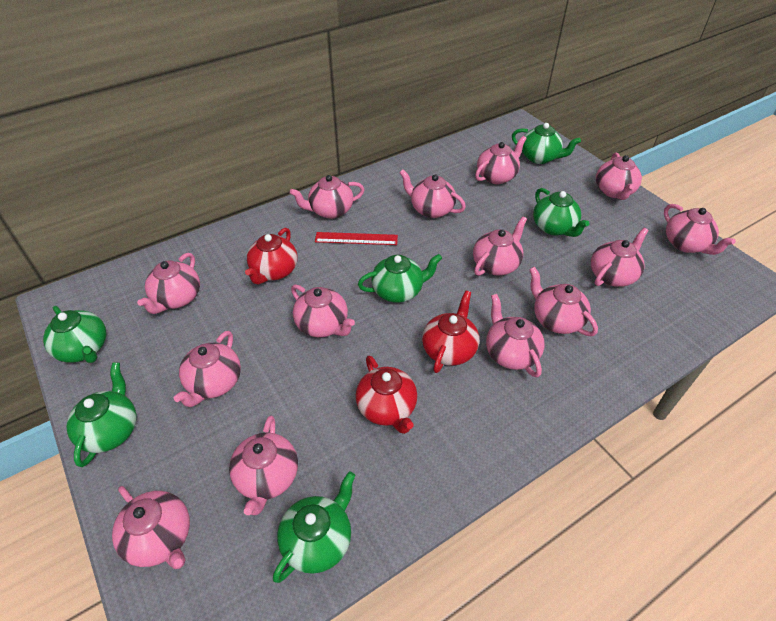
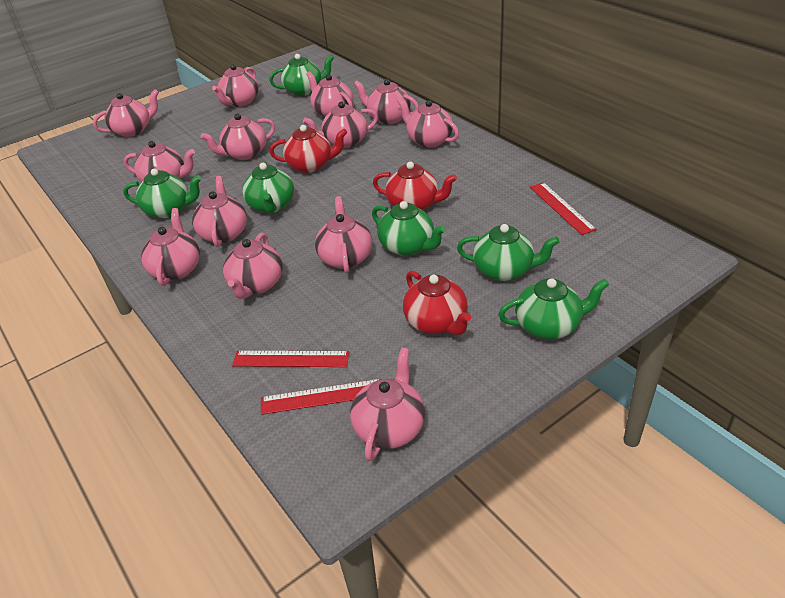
pink teapot: 14 -> 13
red ruler: 1 -> 3

